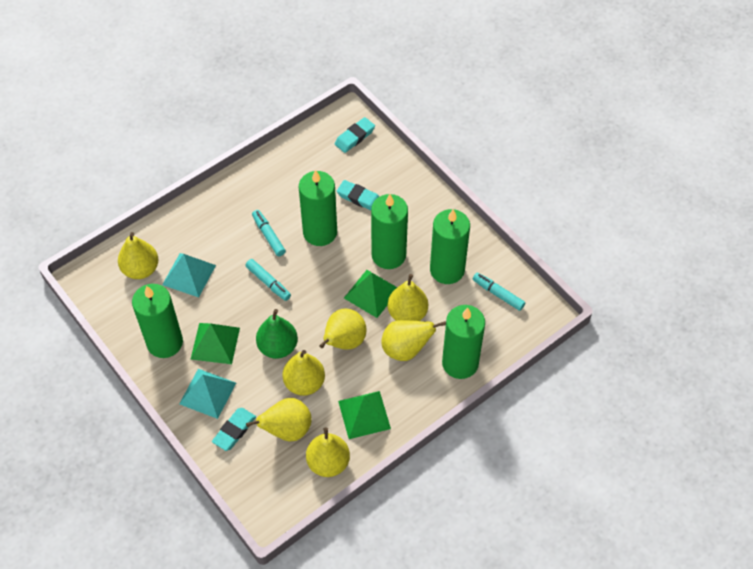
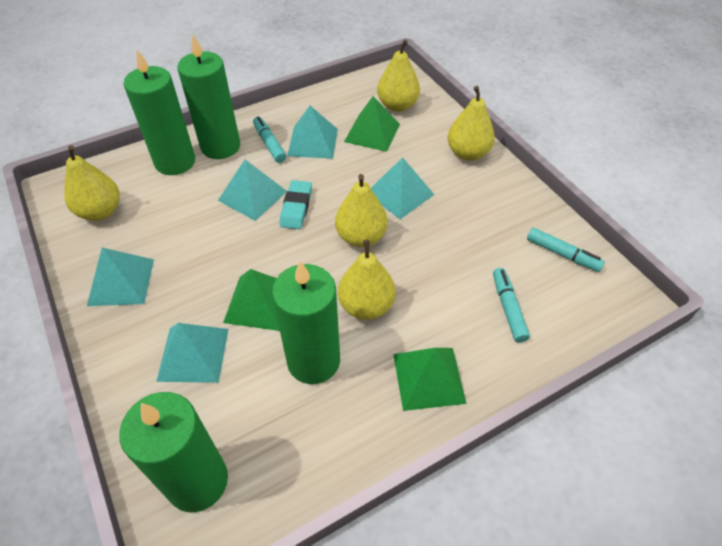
green candle: 5 -> 4
green pear: 1 -> 0
turquoise eraser: 3 -> 1
turquoise pyramid: 2 -> 5
yellow pear: 7 -> 5

